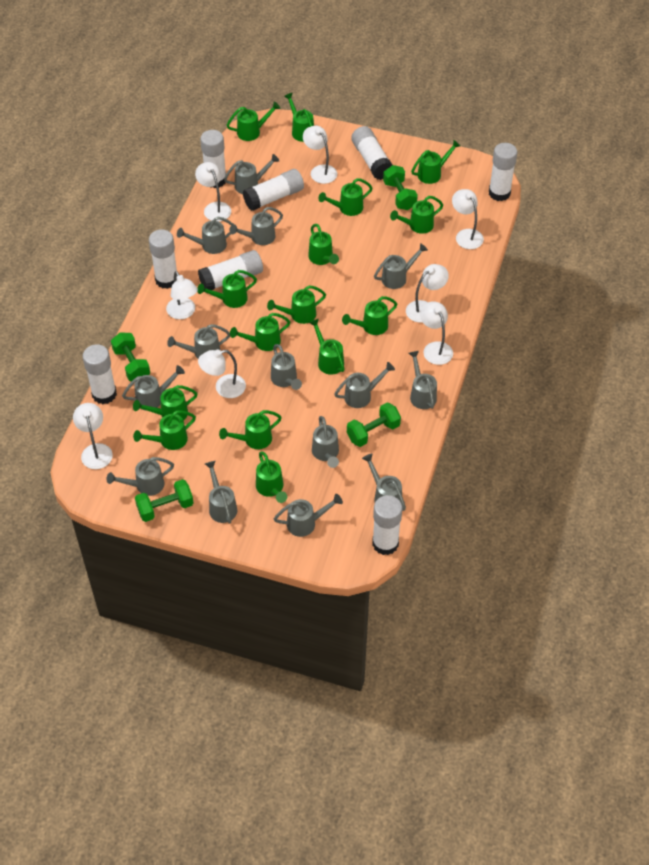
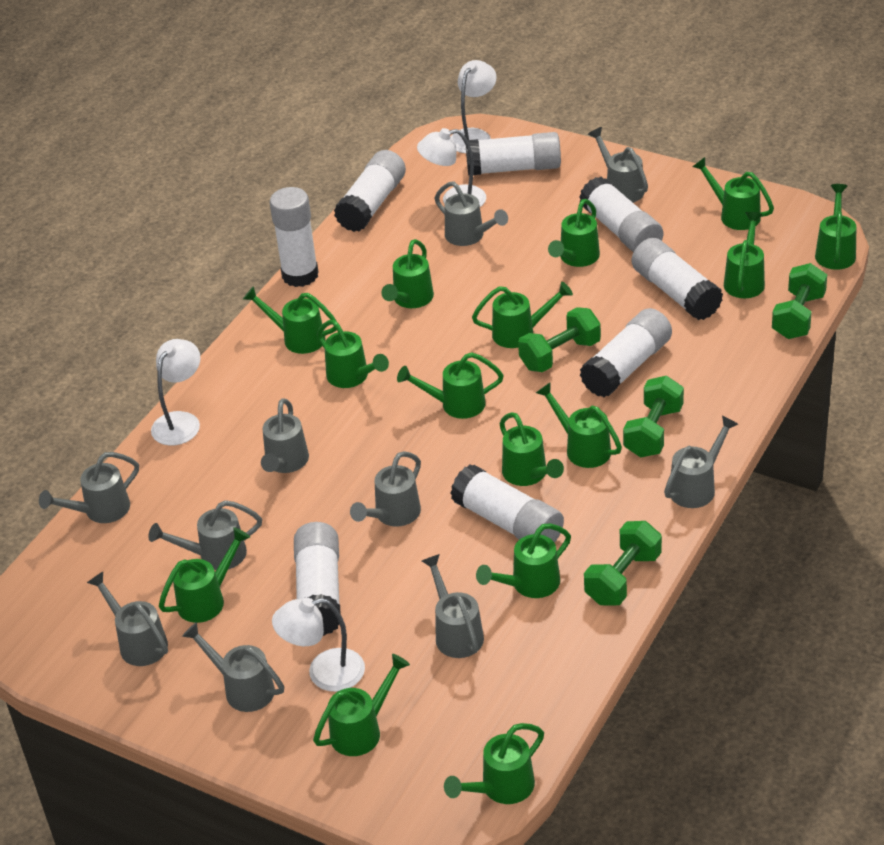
grey watering can: 14 -> 10
white lamp: 8 -> 4

